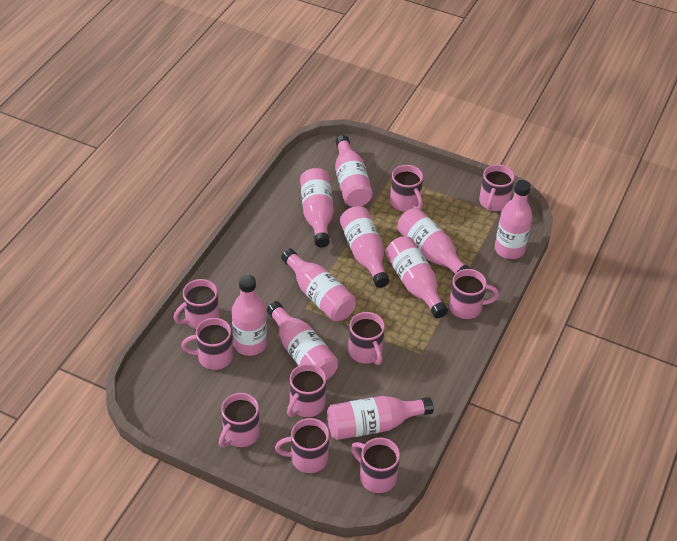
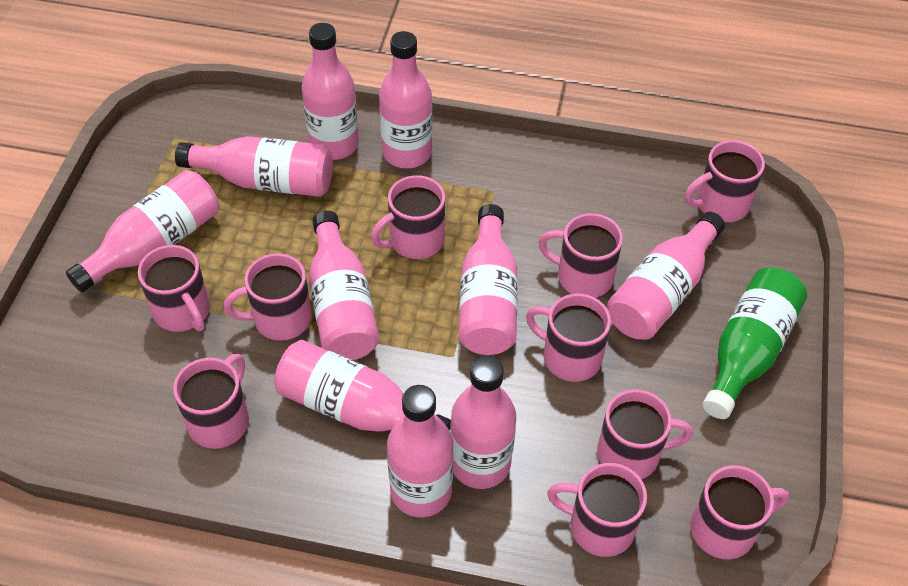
green bottle: 0 -> 1

